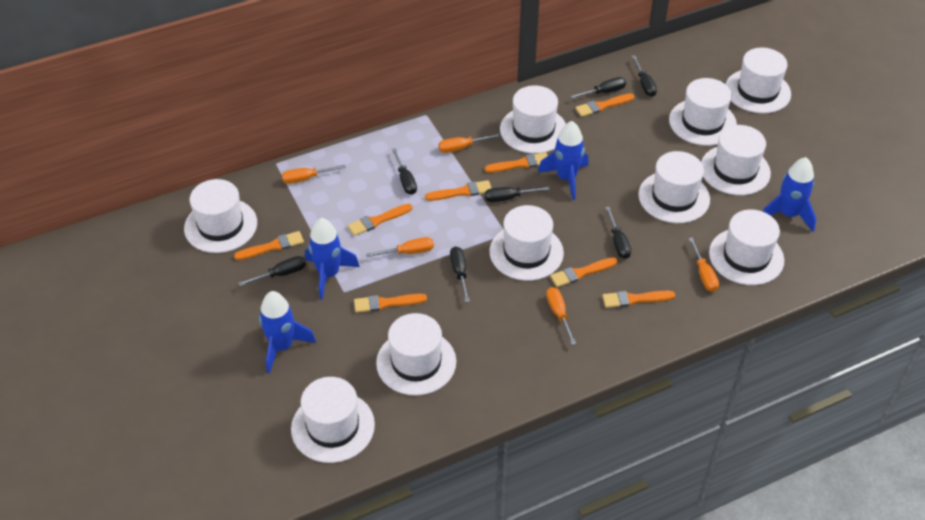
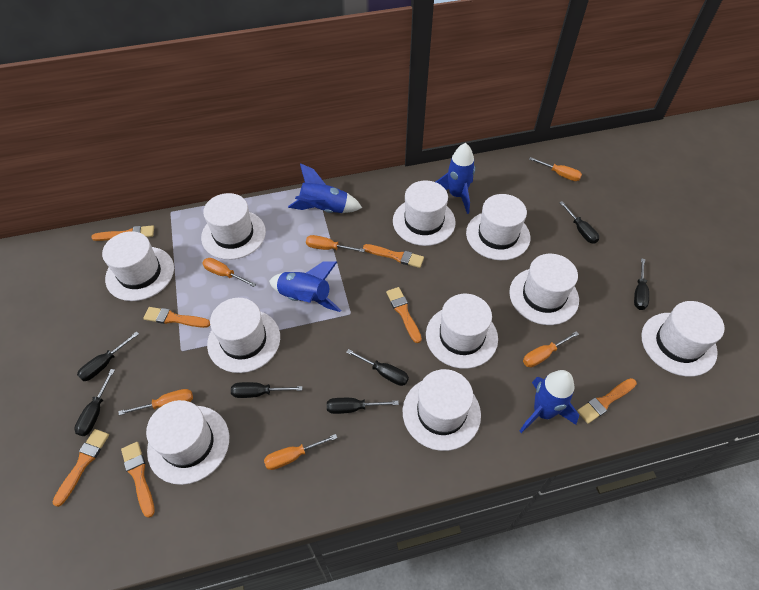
orange brush: 8 -> 7
orange screwdriver: 5 -> 6

